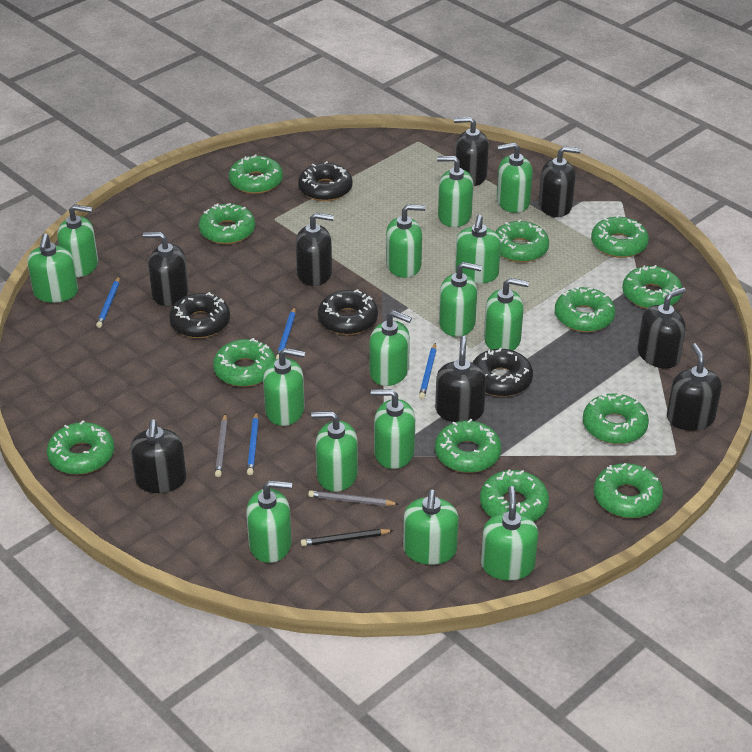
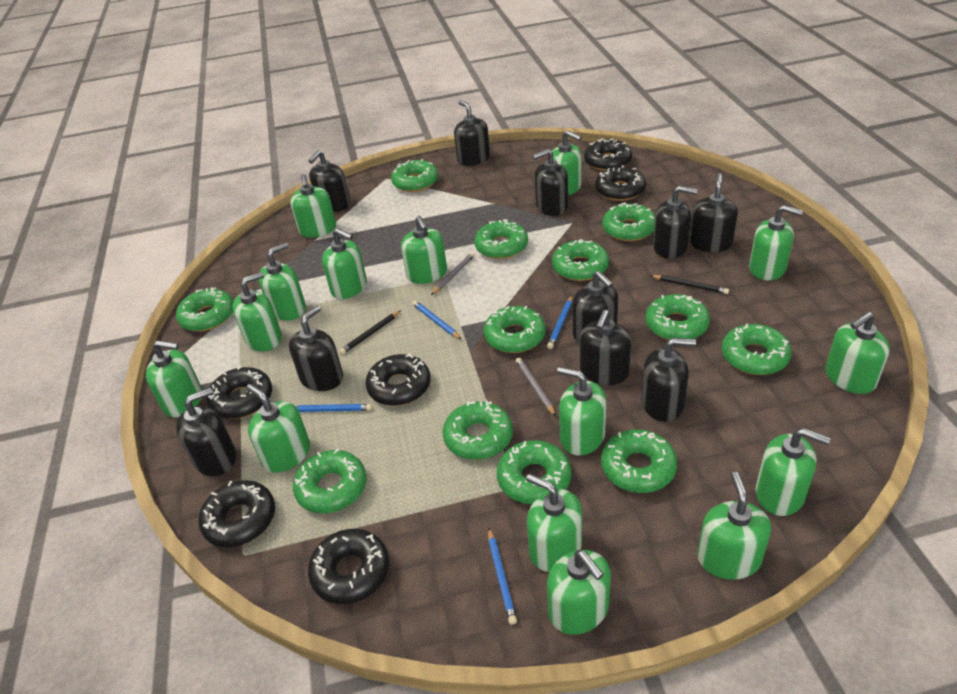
black donut: 4 -> 6
black pencil: 1 -> 2
black soap dispenser: 8 -> 10

